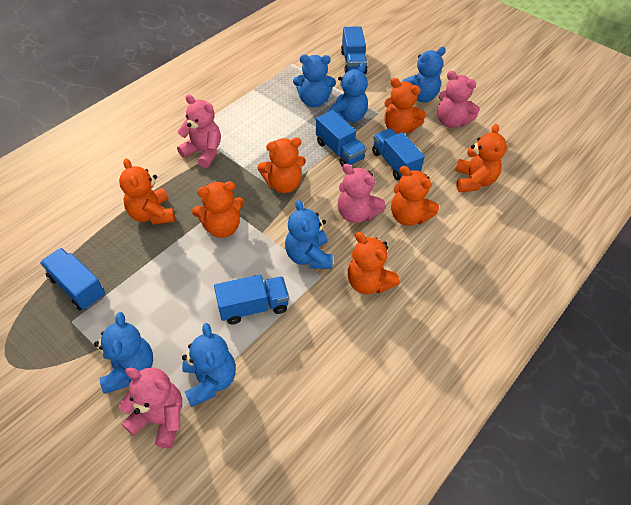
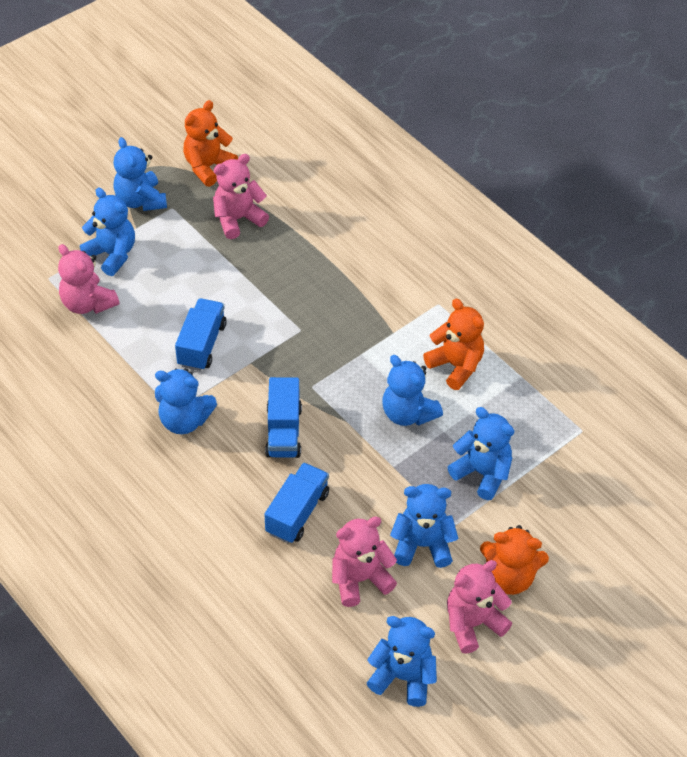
blue teddy bear: 6 -> 7
blue truck: 5 -> 3
orange teddy bear: 7 -> 3

